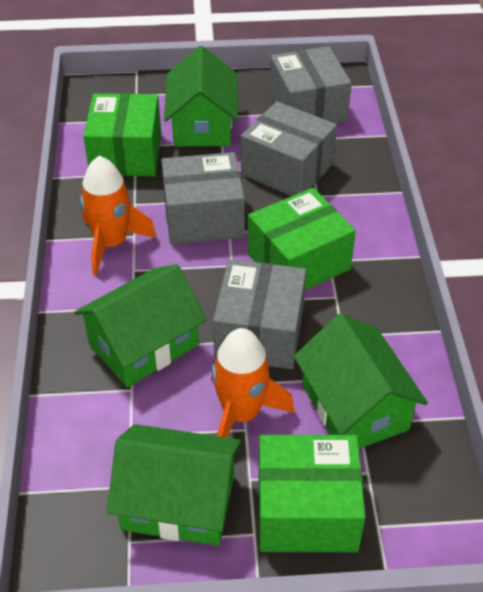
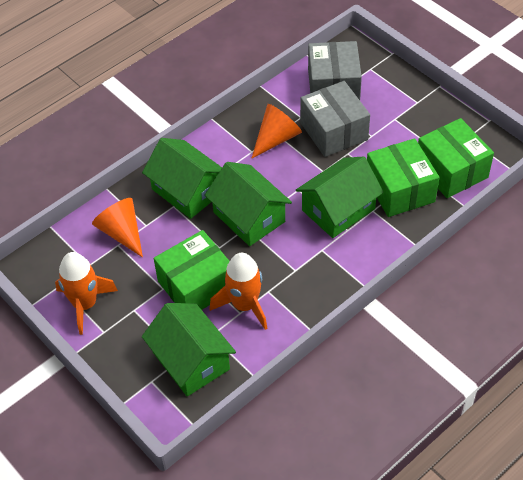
grey box: 4 -> 2
orange cone: 0 -> 2

